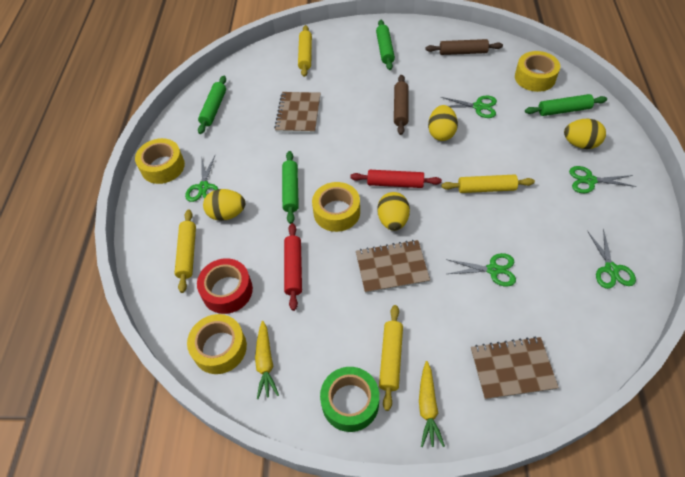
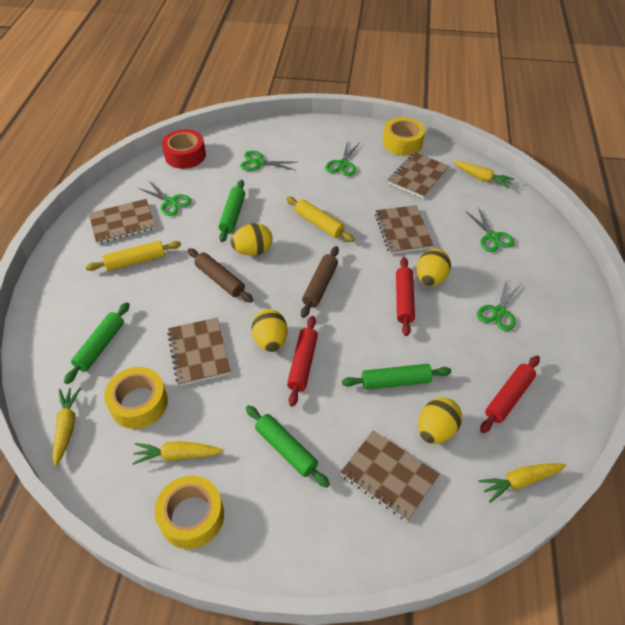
brown notebook: 3 -> 5
green tape: 1 -> 0
red rolling pin: 2 -> 3
yellow carrot: 2 -> 4
yellow rolling pin: 4 -> 2
yellow tape: 4 -> 3

